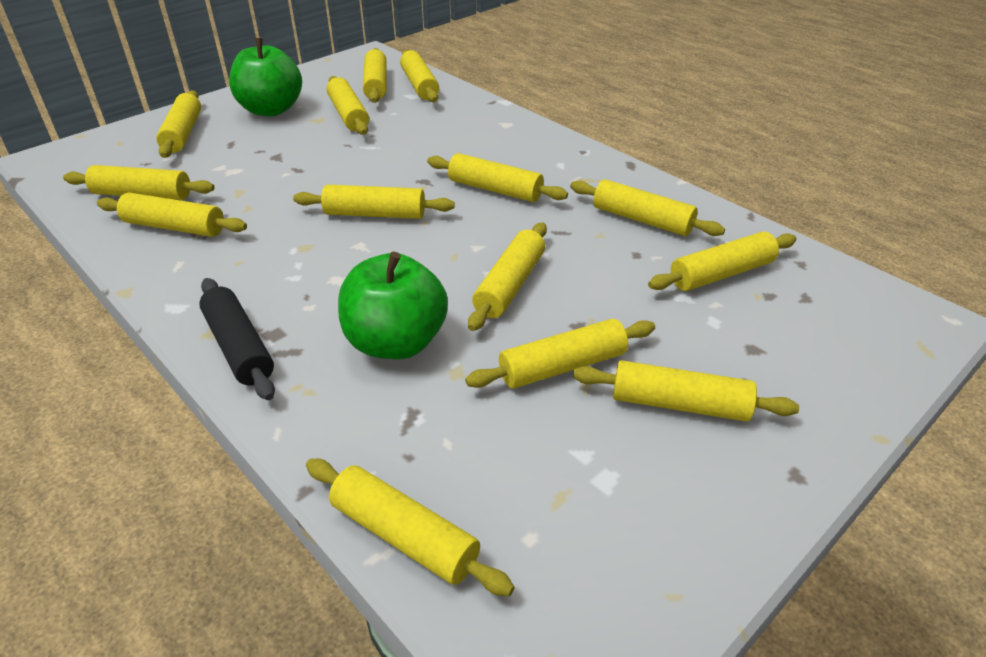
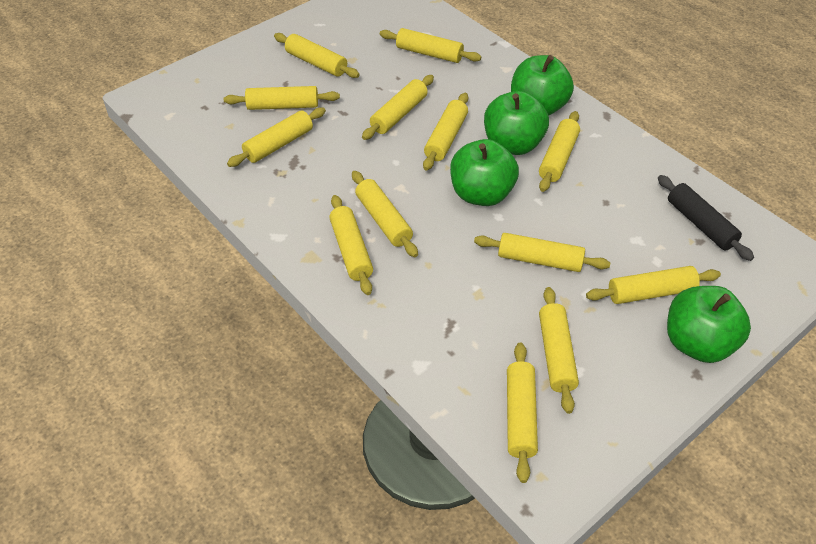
green apple: 2 -> 4
yellow rolling pin: 14 -> 13

